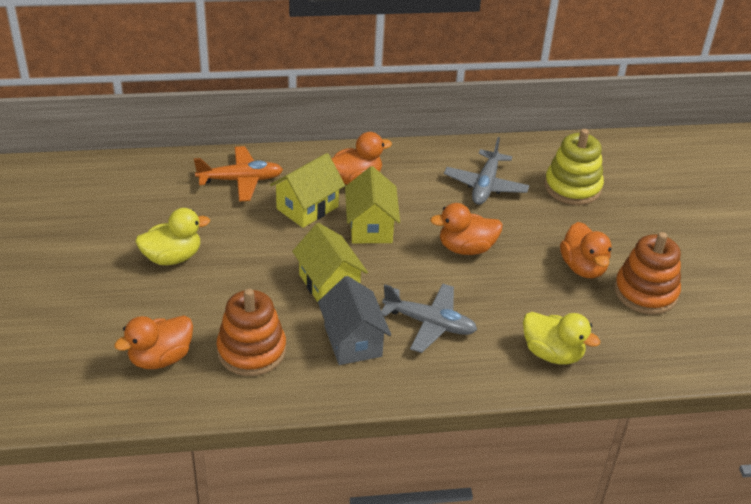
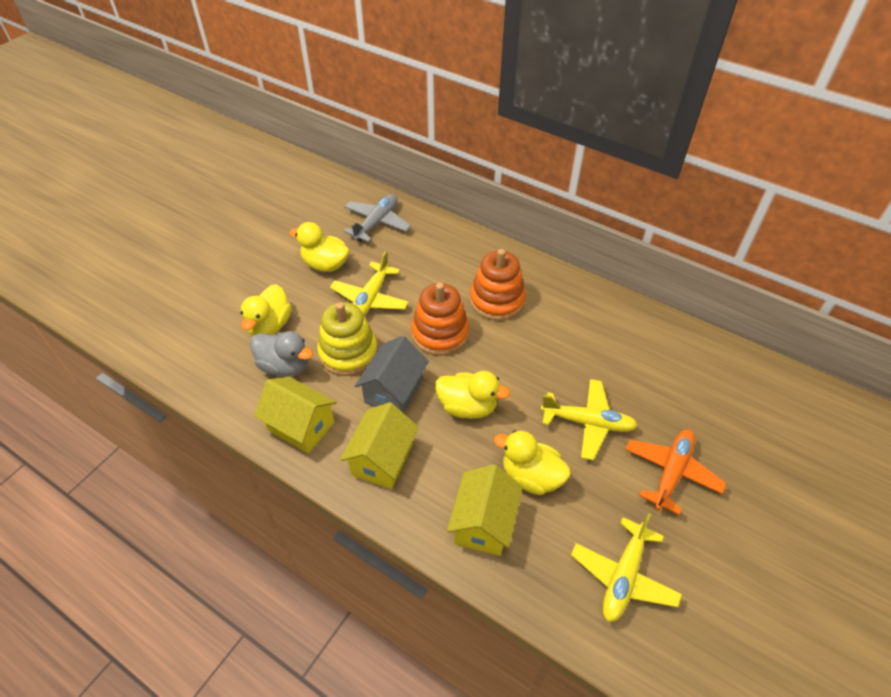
grey duck: 0 -> 1
grey plane: 2 -> 1
orange duck: 4 -> 0
yellow duck: 2 -> 4
yellow plane: 0 -> 3

